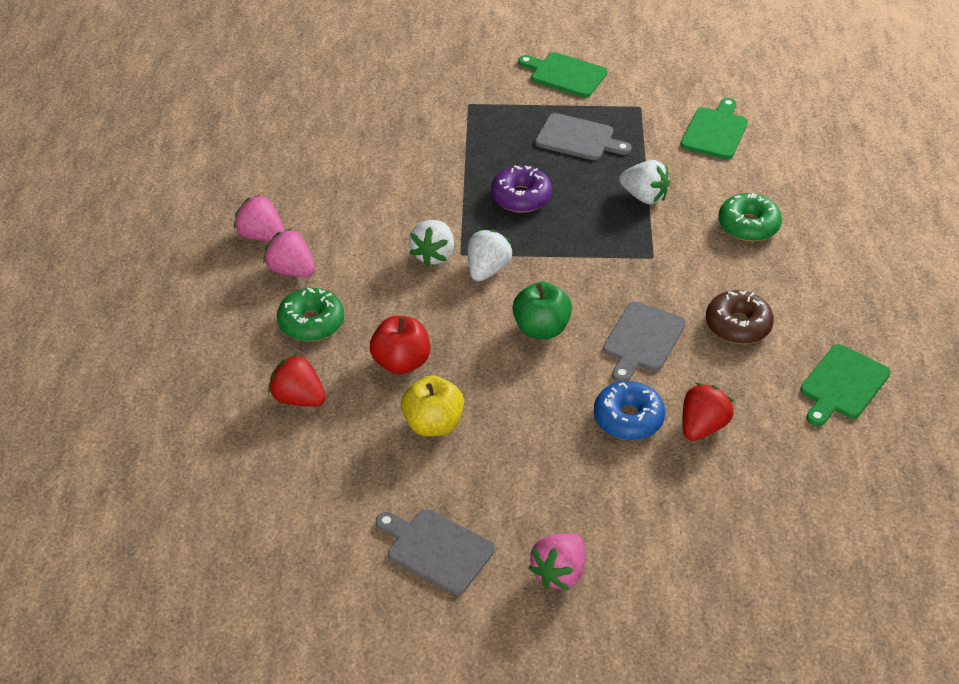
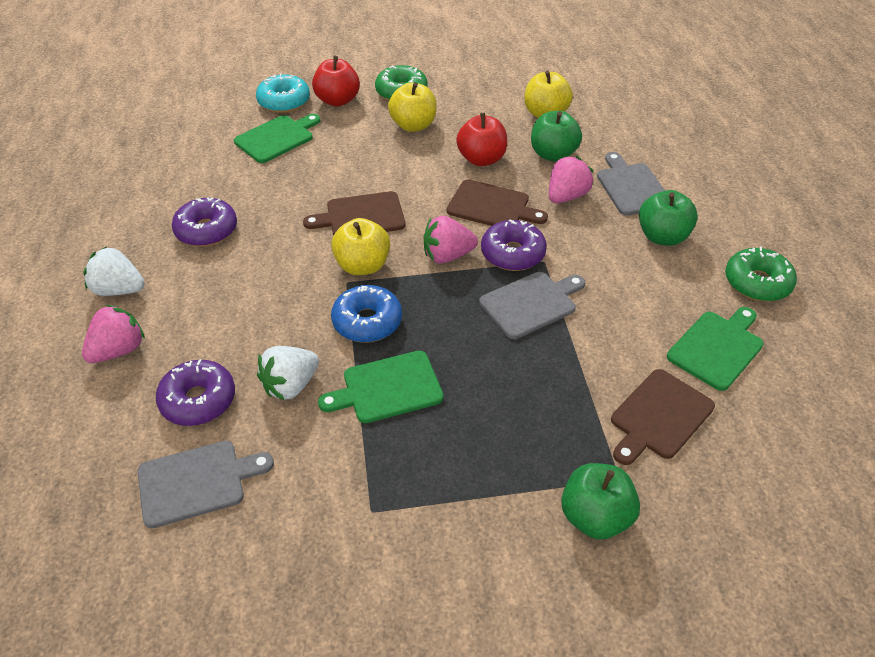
brown cutting board: 0 -> 3
brown donut: 1 -> 0
green apple: 1 -> 3
purple donut: 1 -> 3
red apple: 1 -> 2
red strawberry: 2 -> 0
turquoise donut: 0 -> 1
white strawberry: 3 -> 2
yellow apple: 1 -> 3

